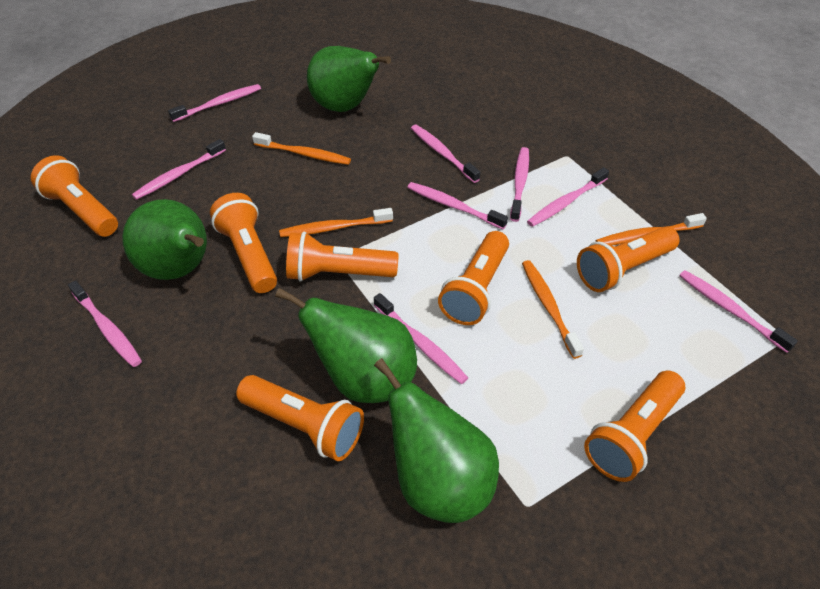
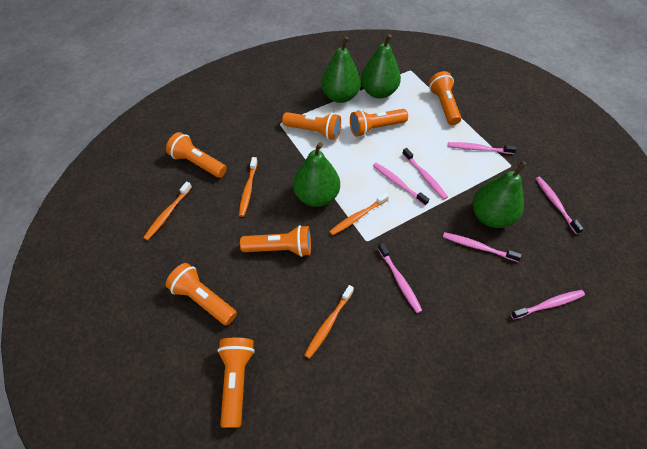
pink toothbrush: 9 -> 7

